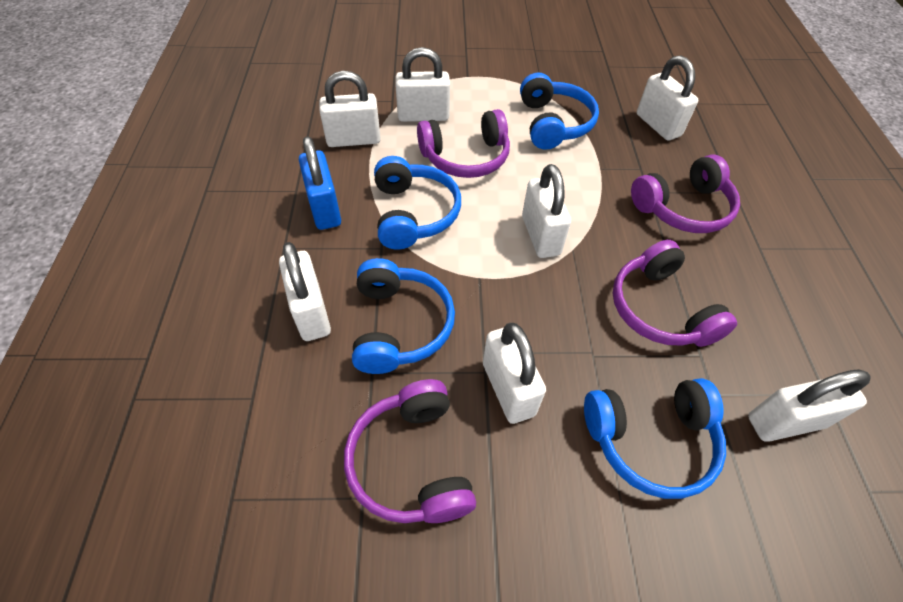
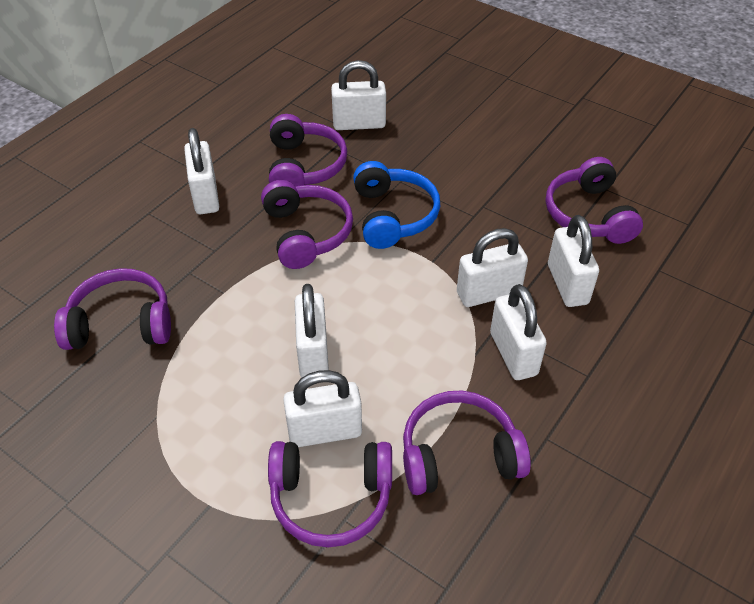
blue headphones: 4 -> 1
blue padlock: 1 -> 0
purple headphones: 4 -> 6

